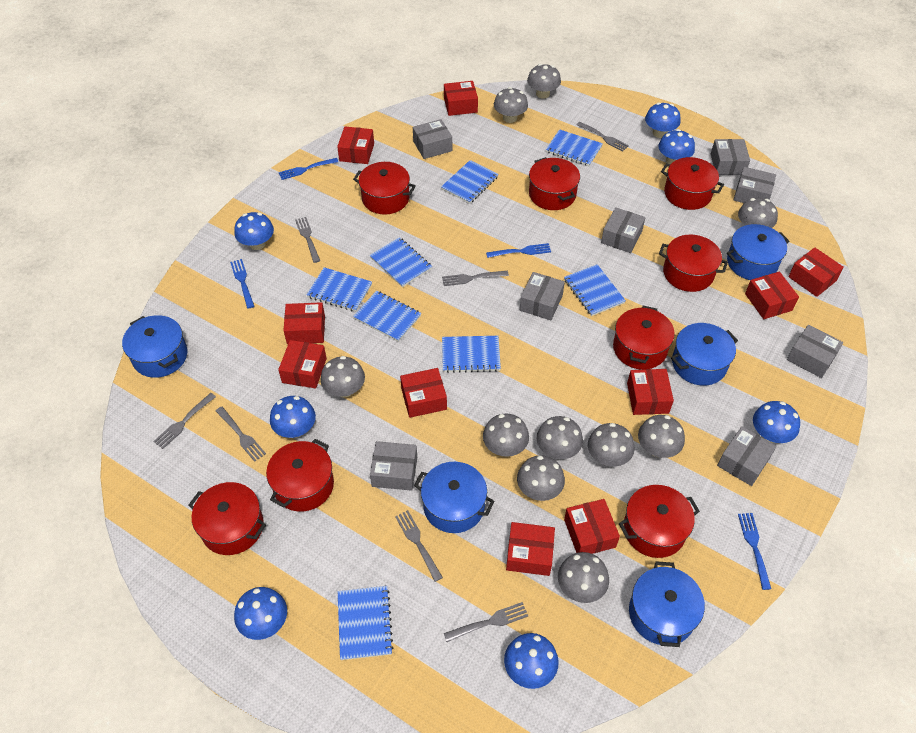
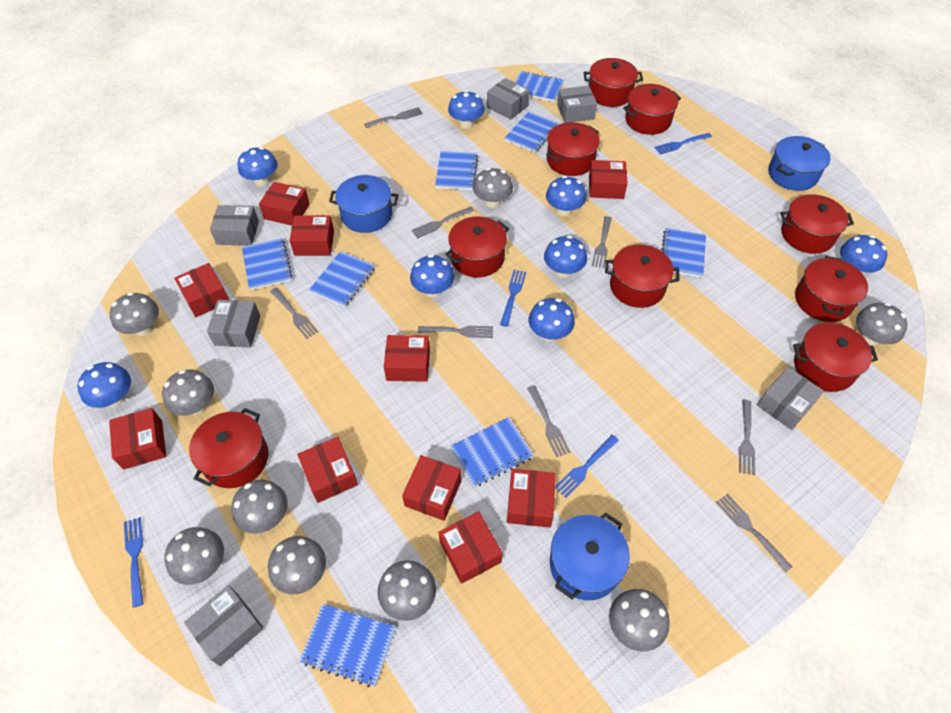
blue mushroom: 7 -> 8
blue pot: 5 -> 3
grey box: 8 -> 6
grey fork: 7 -> 8
grey mushroom: 10 -> 9
red pot: 8 -> 9

